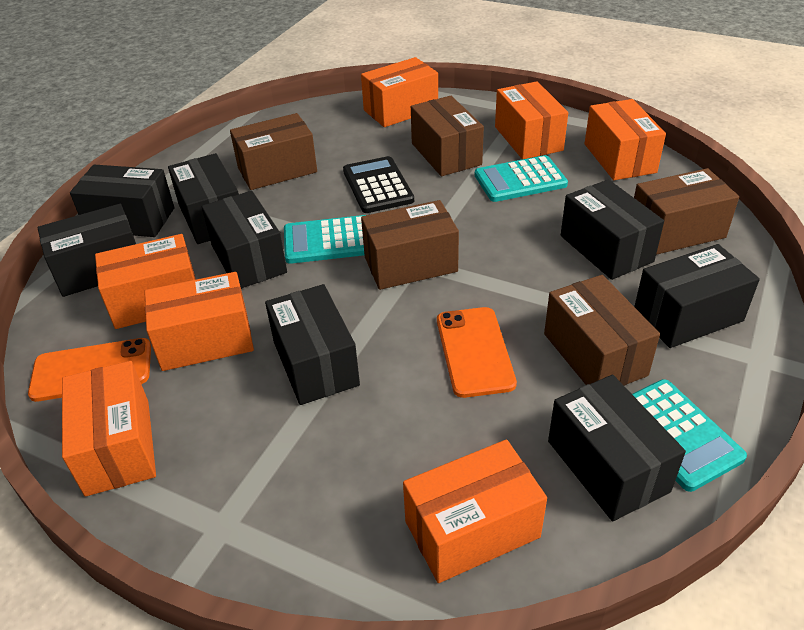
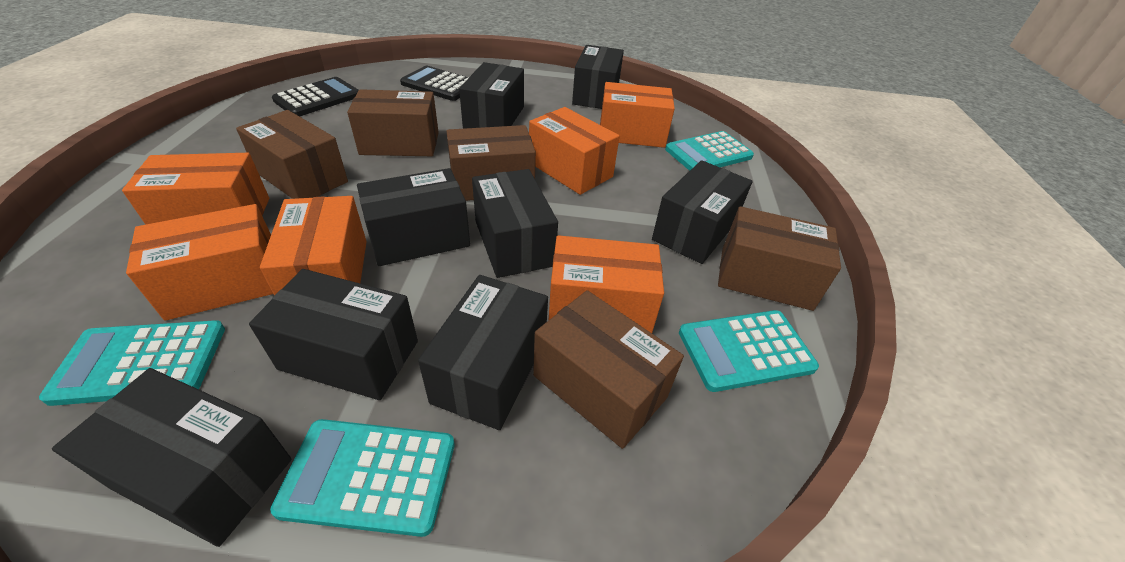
black calculator: 1 -> 2
orange box: 7 -> 6
orange phone: 2 -> 0
turquoise calculator: 3 -> 4

